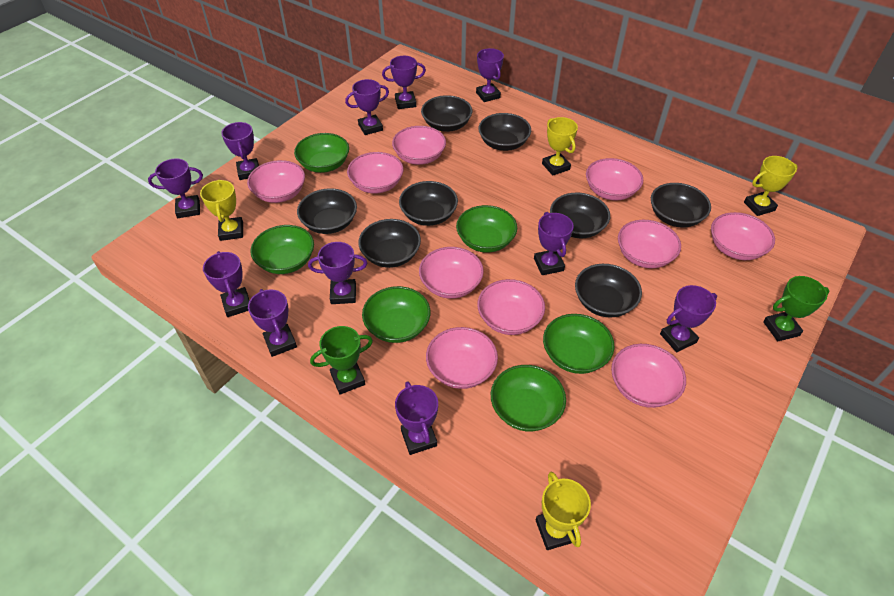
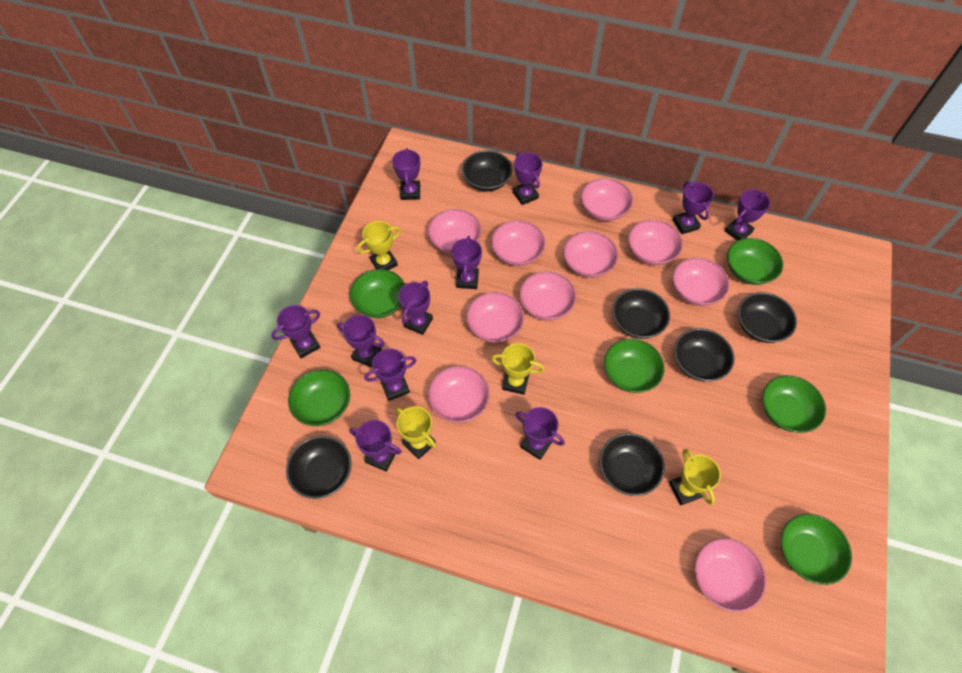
black bowl: 8 -> 6
green trophy: 2 -> 0

